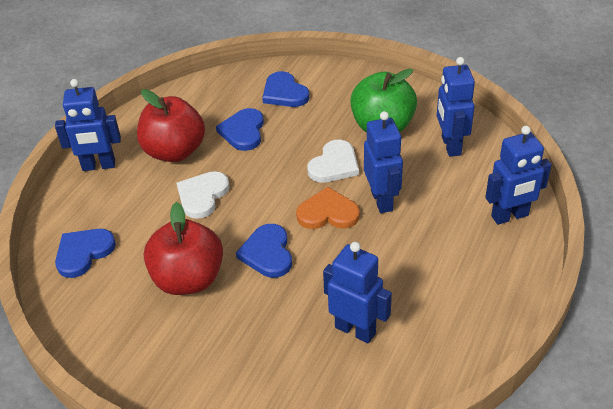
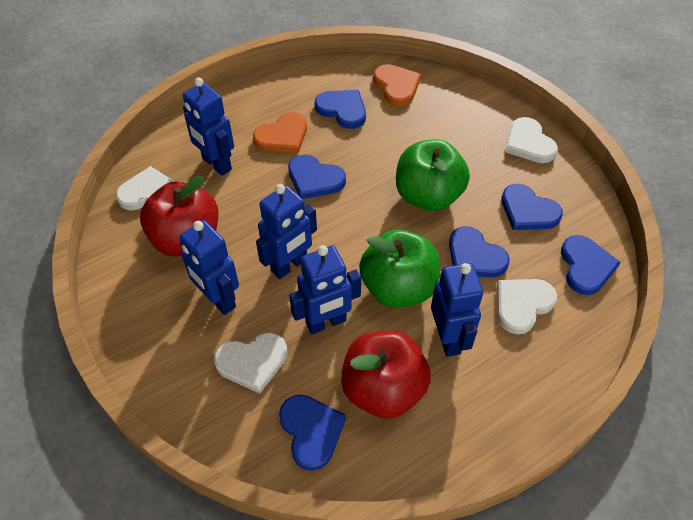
blue heart: 4 -> 6
green apple: 1 -> 2
orange heart: 1 -> 2
white heart: 2 -> 4

